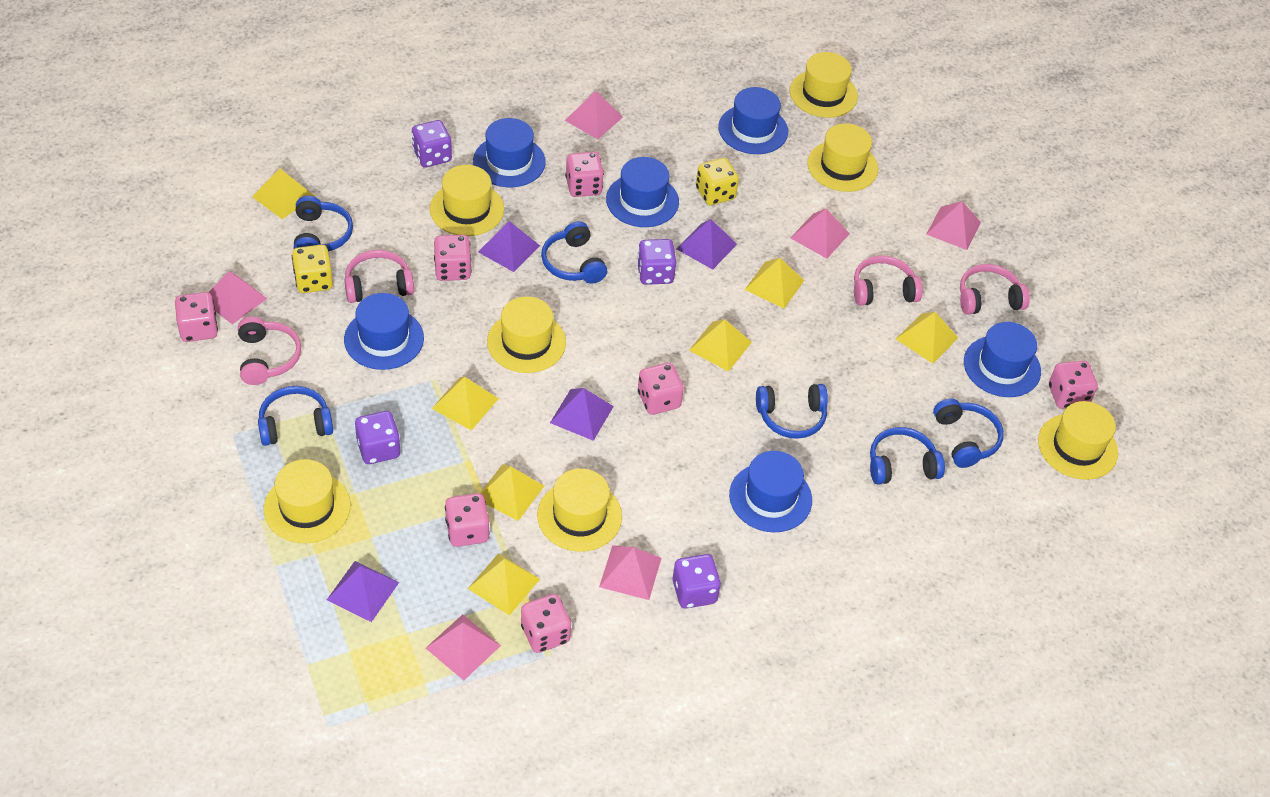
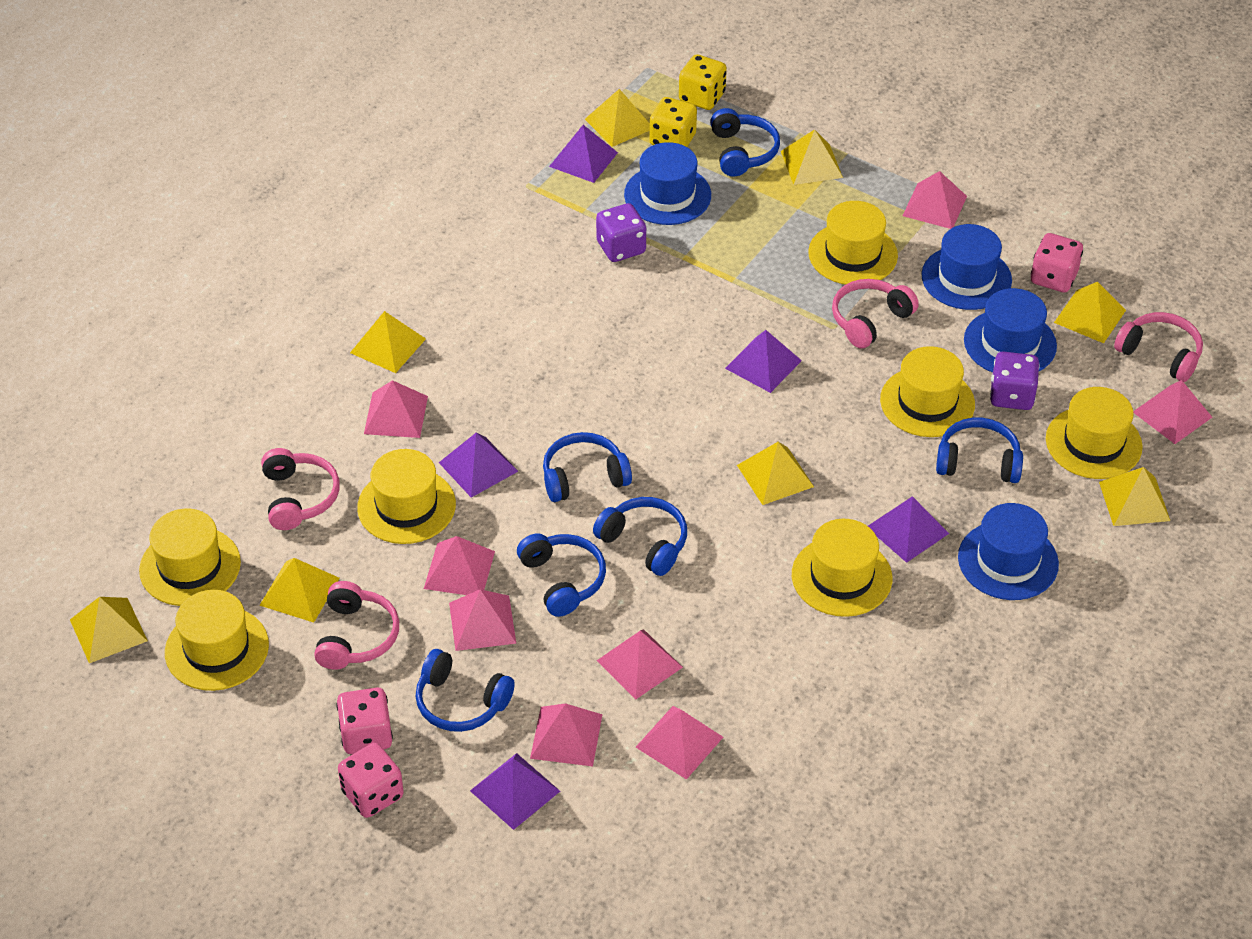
blue hat: 6 -> 4
pink dice: 7 -> 3
pink pyramid: 6 -> 8
purple dice: 4 -> 2
purple pyramid: 4 -> 5
yellow pyramid: 7 -> 8

